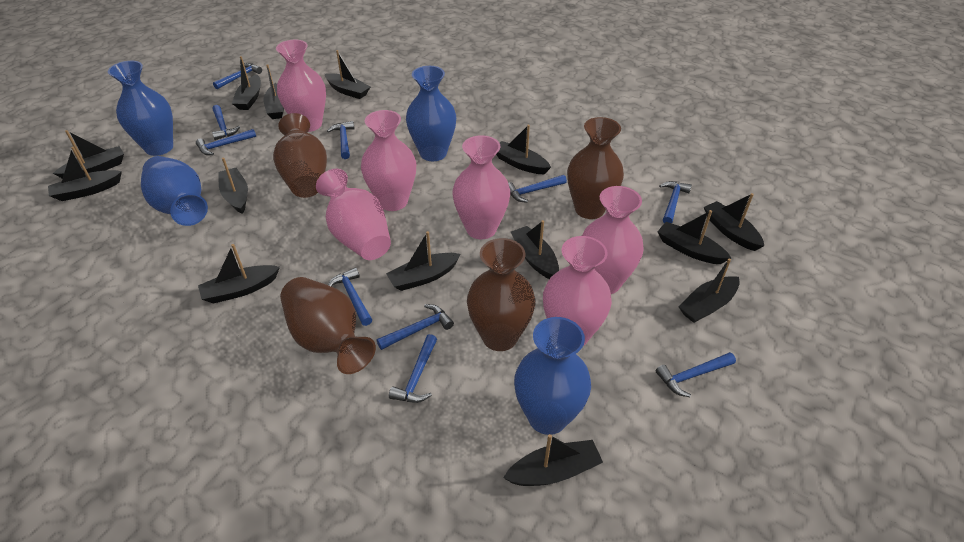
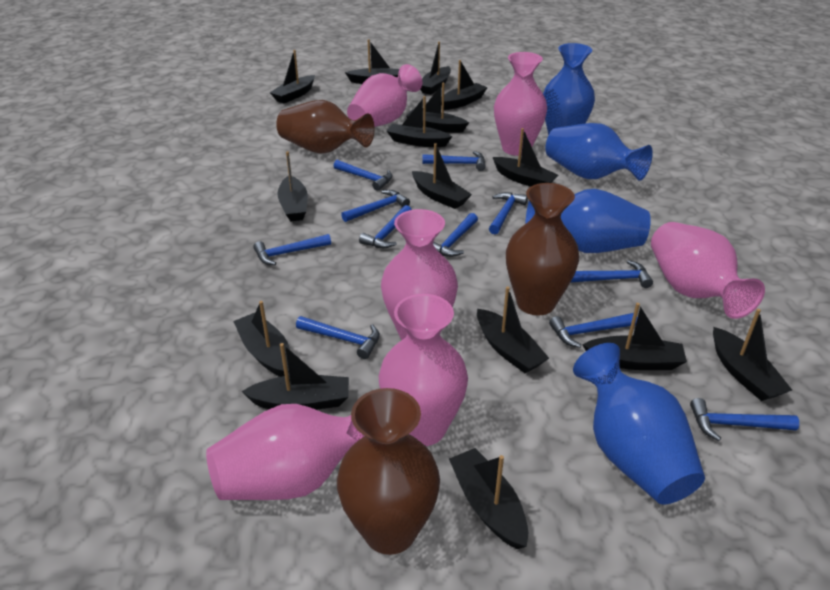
black boat: 14 -> 15
blue hammer: 10 -> 11
brown vase: 4 -> 3

